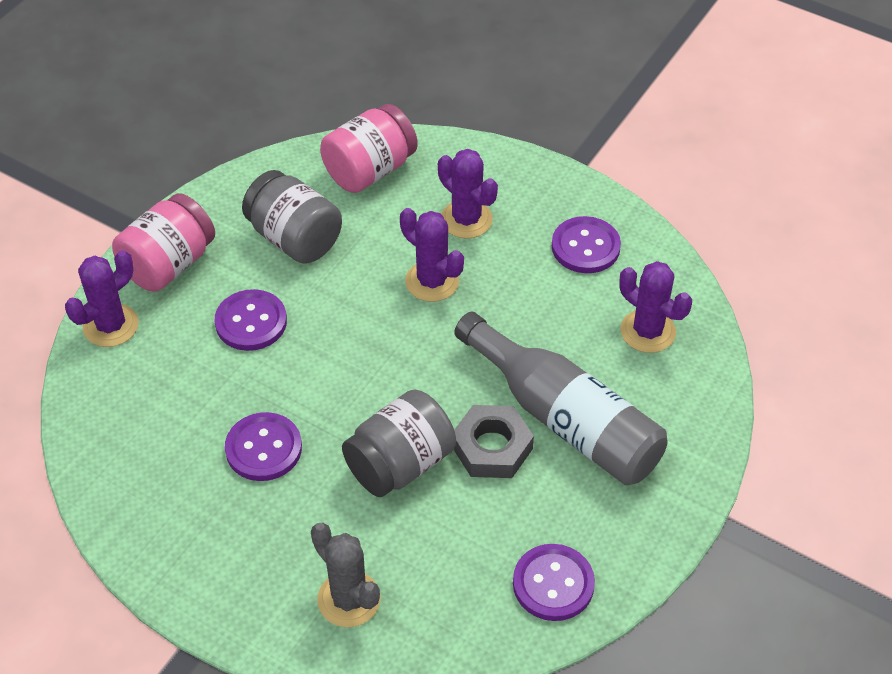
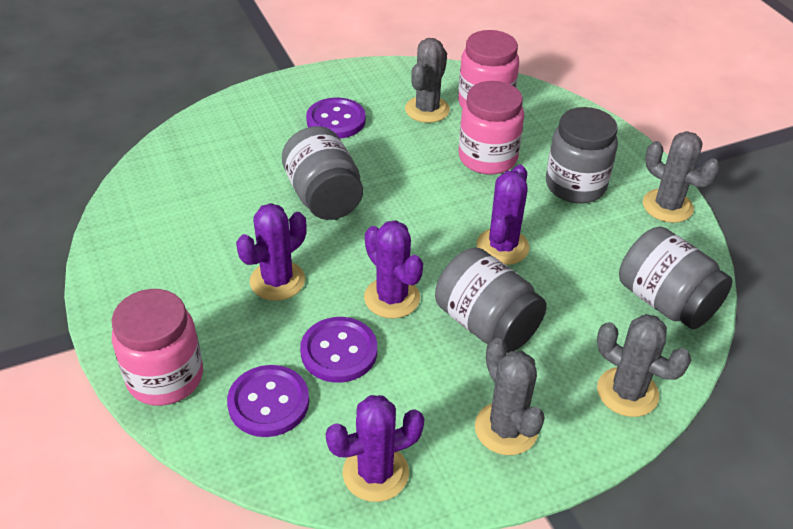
grey bottle: 1 -> 0
grey cactus: 1 -> 4
grey jar: 2 -> 4
grey nut: 1 -> 0
pink jar: 2 -> 3
purple button: 4 -> 3

